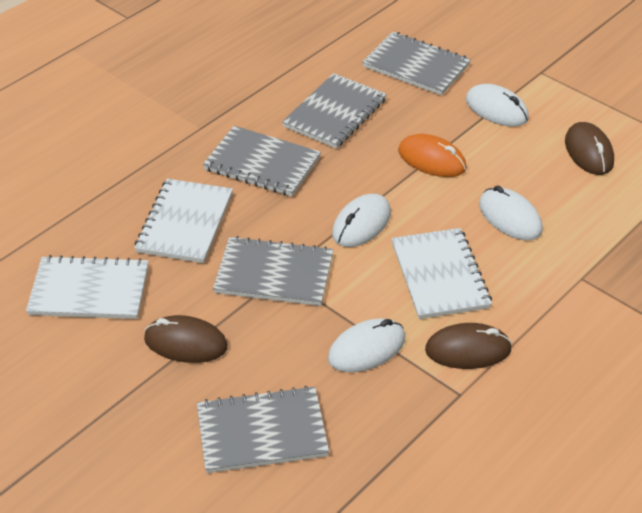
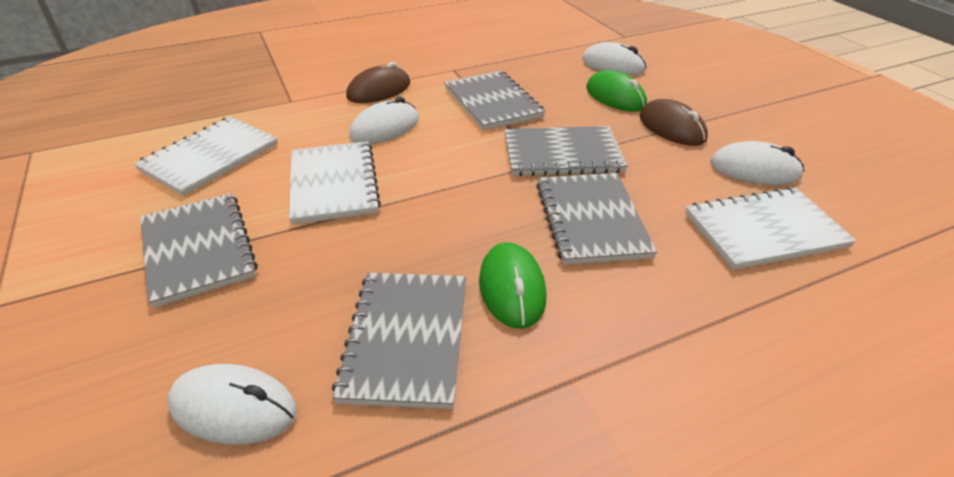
brown mouse: 3 -> 2
green mouse: 0 -> 2
orange mouse: 1 -> 0

